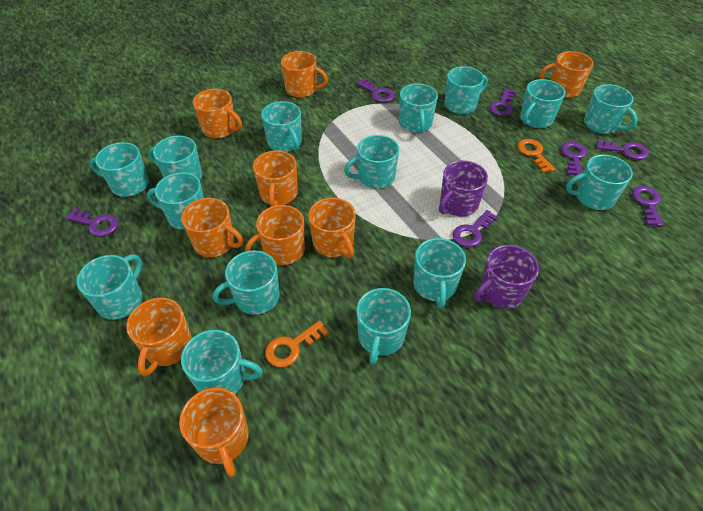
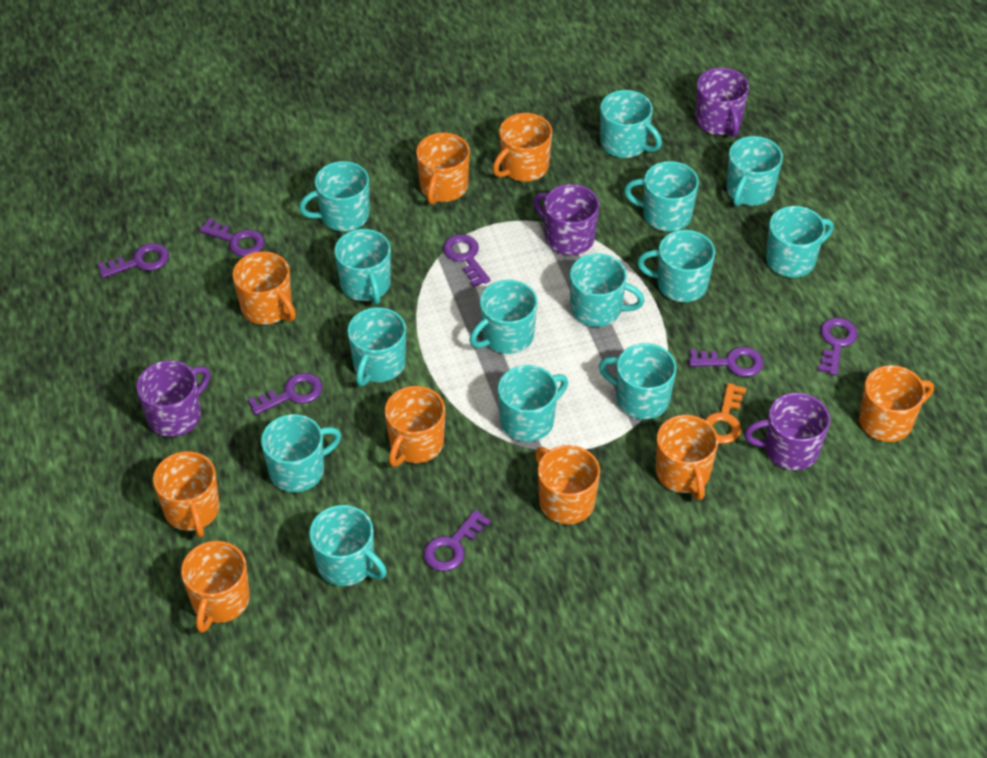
orange key: 2 -> 1
purple mug: 2 -> 4
turquoise mug: 15 -> 14

